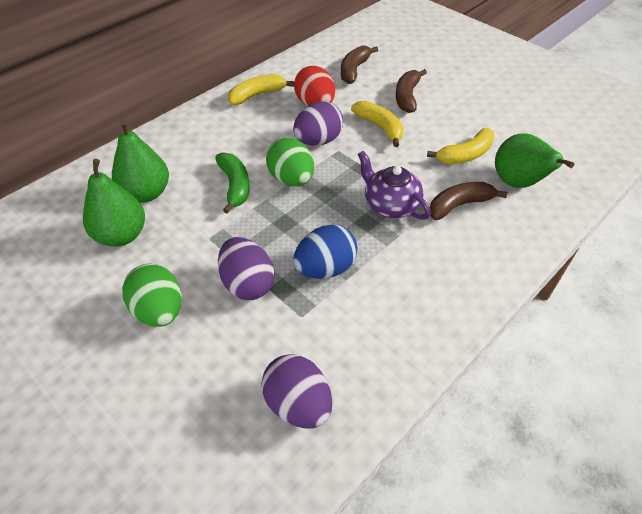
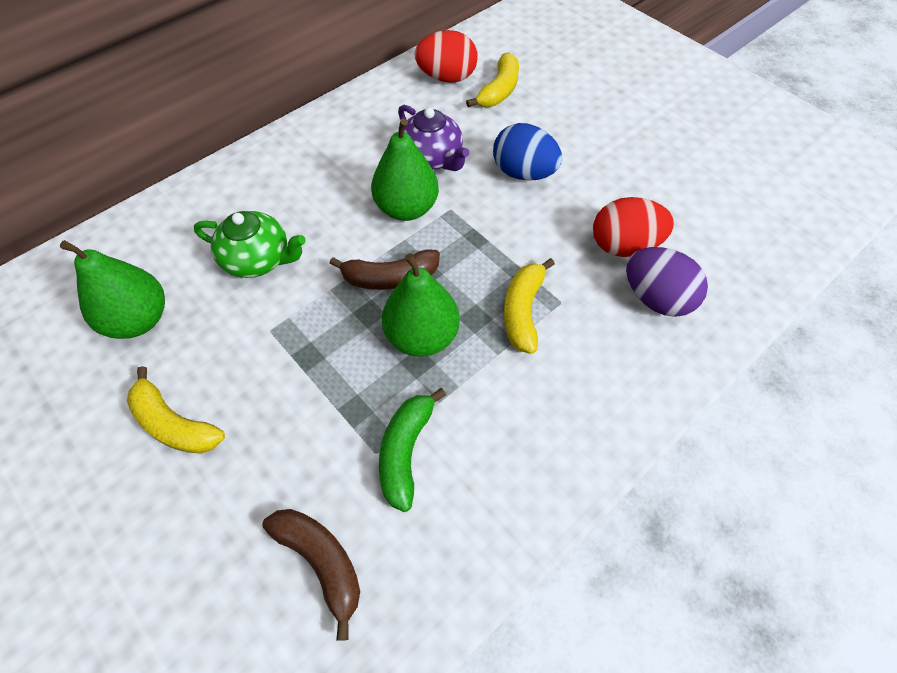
brown banana: 3 -> 2
green egg: 2 -> 0
green teapot: 0 -> 1
purple egg: 3 -> 1
red egg: 1 -> 2

